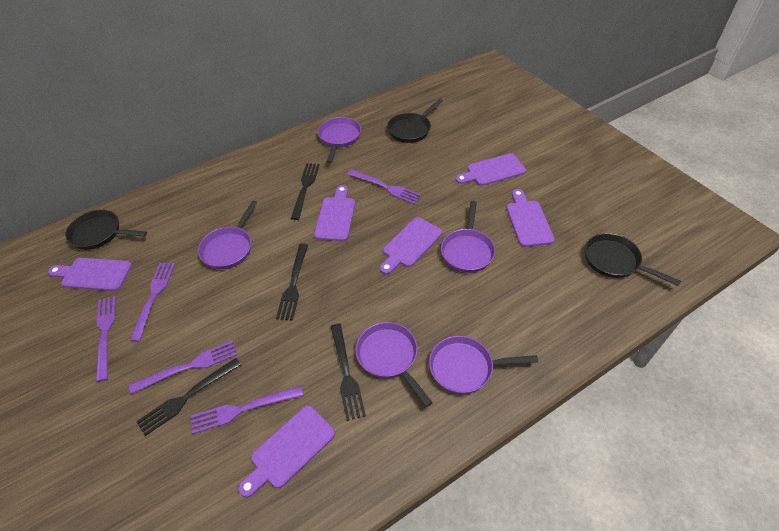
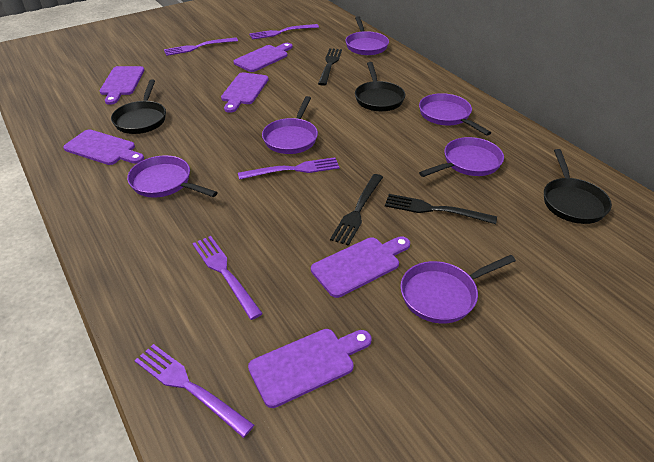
black fork: 4 -> 3
purple pan: 5 -> 6

